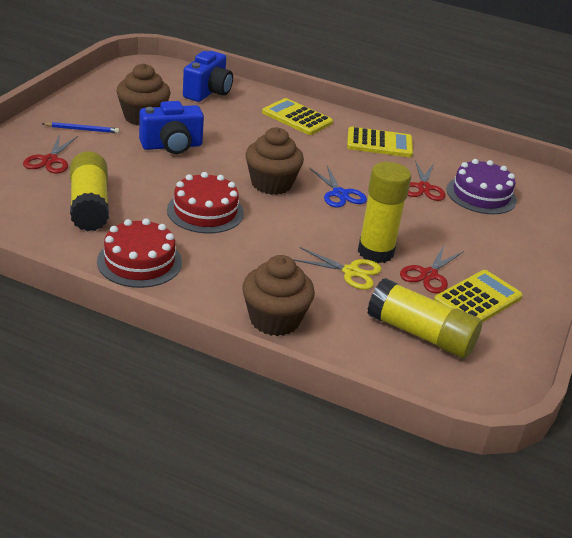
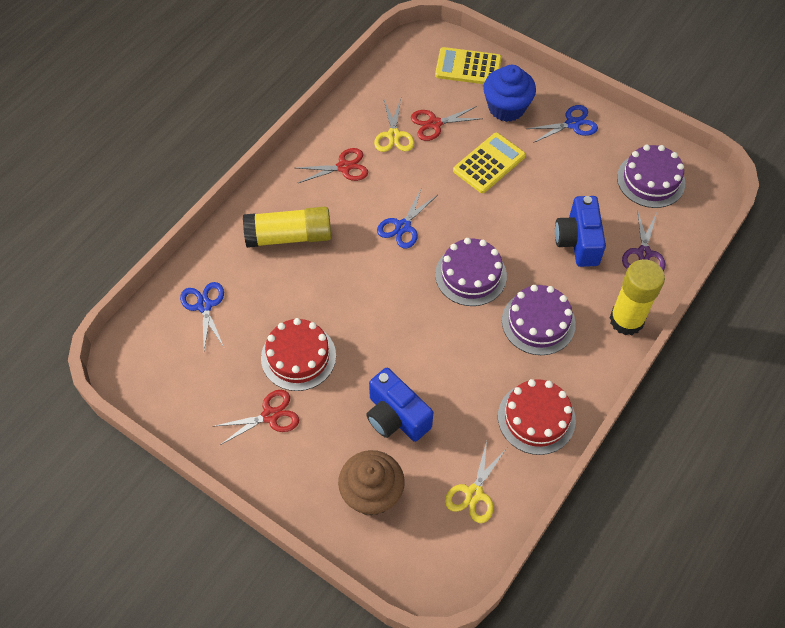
blue cupcake: 0 -> 1
blue pencil: 1 -> 0
blue scissors: 1 -> 3
brown cupcake: 3 -> 1
purple cake: 1 -> 3
purple scissors: 0 -> 1
yellow calculator: 3 -> 2
yellow glue stick: 3 -> 2
yellow scissors: 1 -> 2

